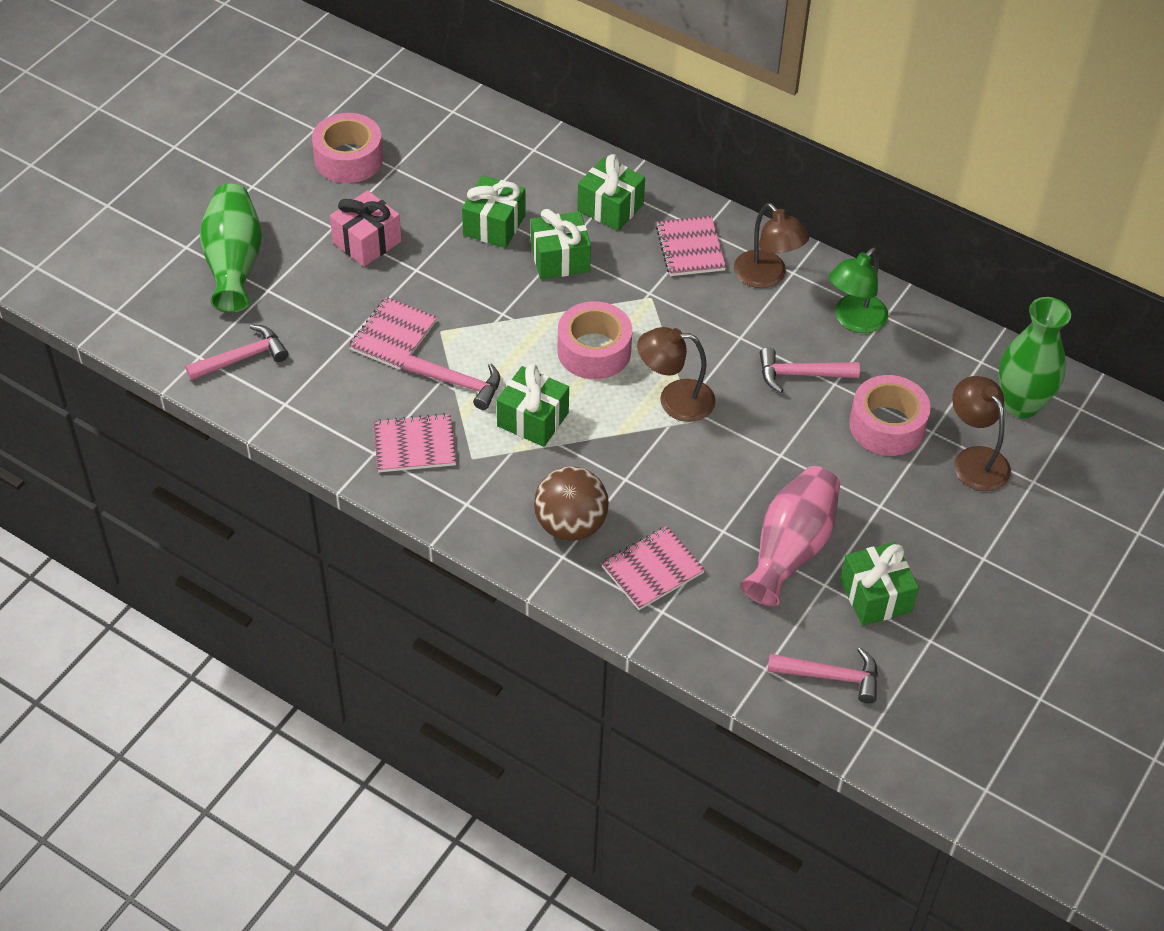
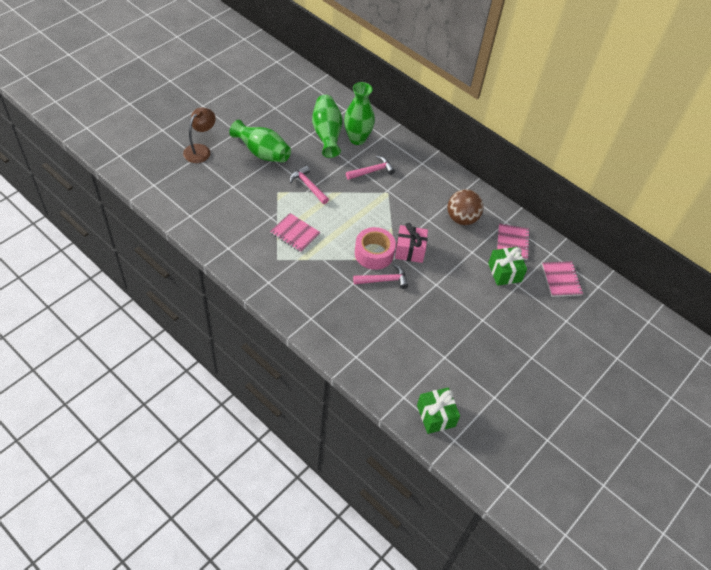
brown lamp: 3 -> 1
green gift: 5 -> 2
green lamp: 1 -> 0
green vase: 2 -> 3
pink hammer: 4 -> 3
pink notebook: 4 -> 3
pink tape: 3 -> 1
pink vase: 1 -> 0

